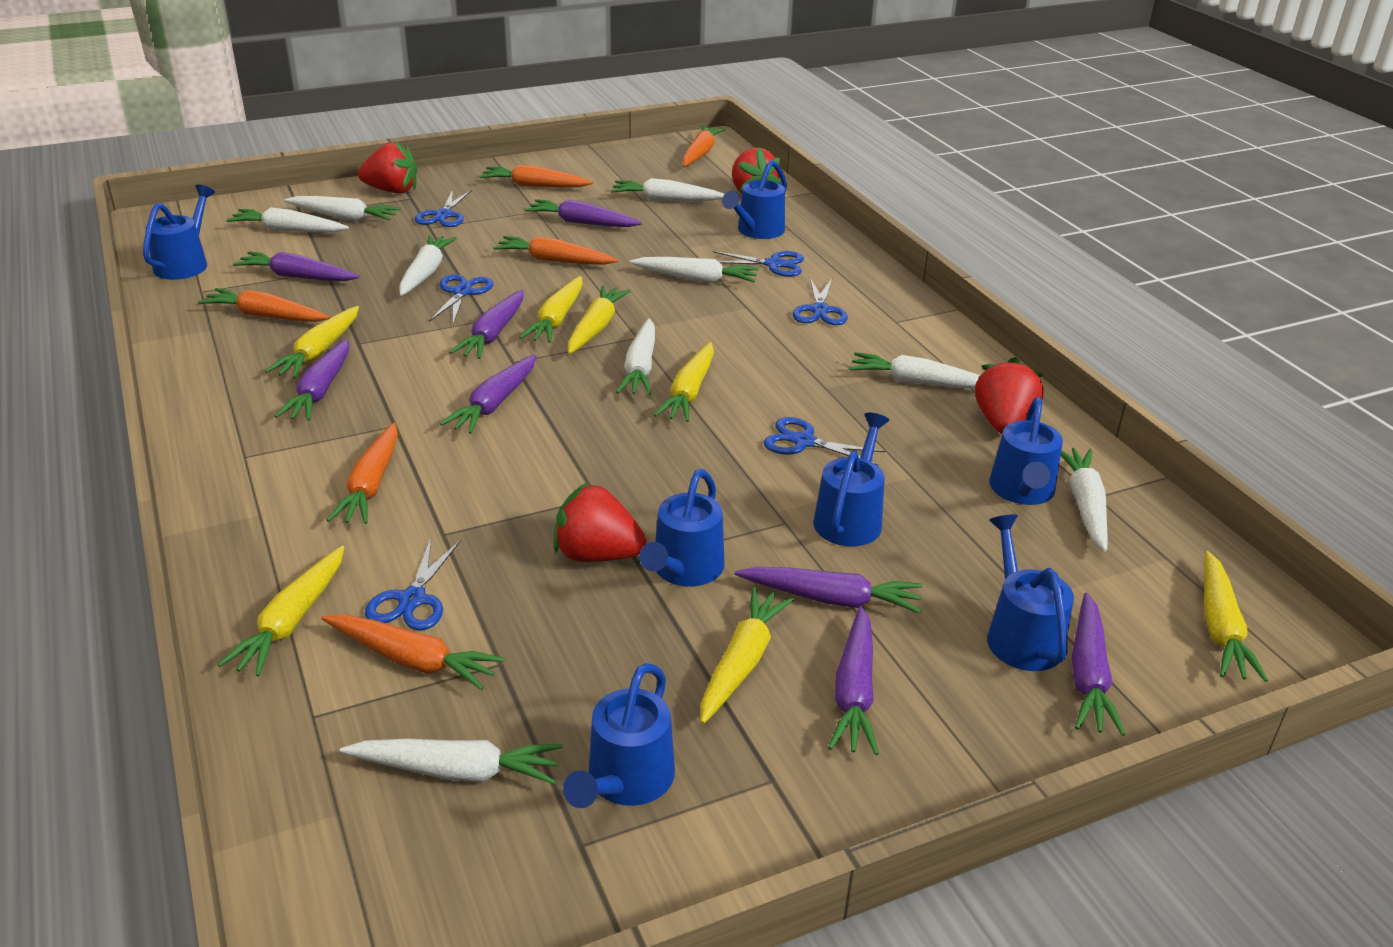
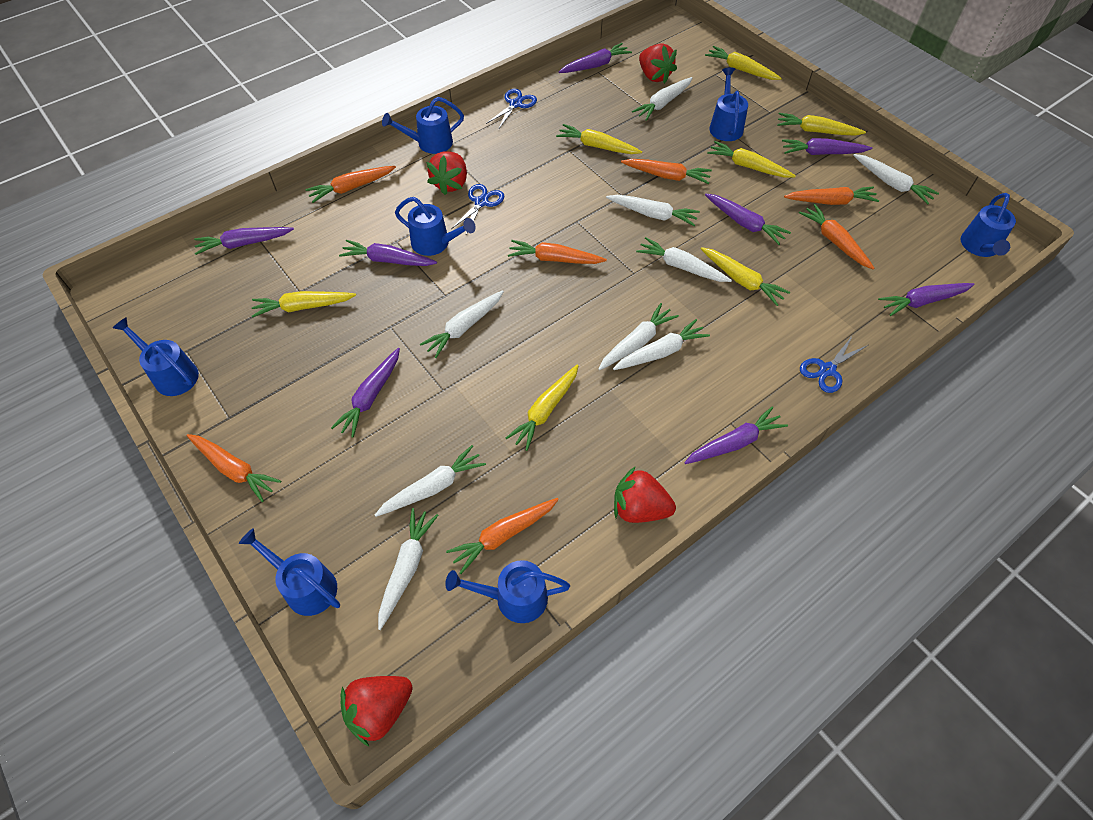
blue scissors: 6 -> 3
orange carrot: 6 -> 7

